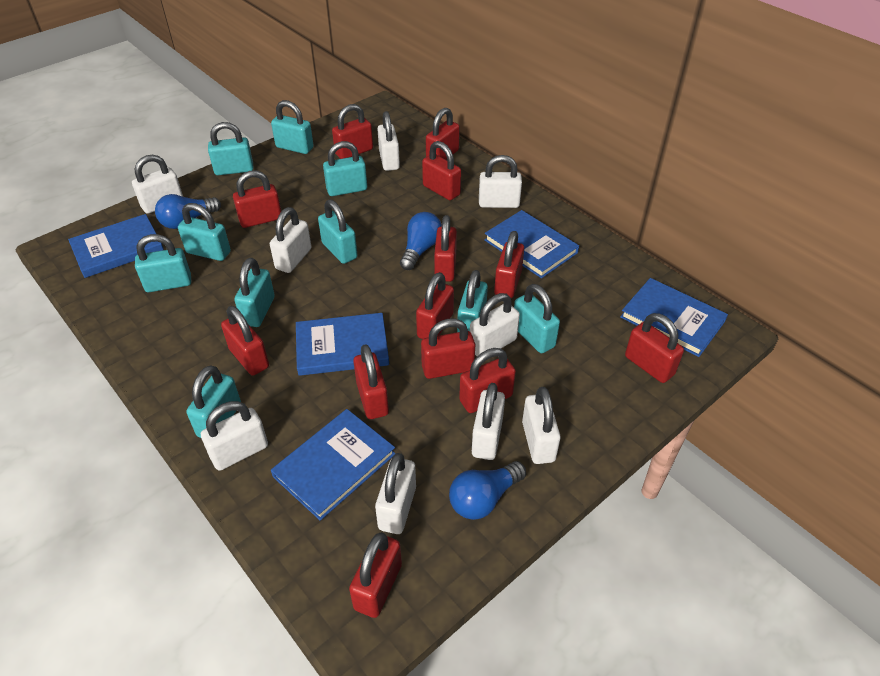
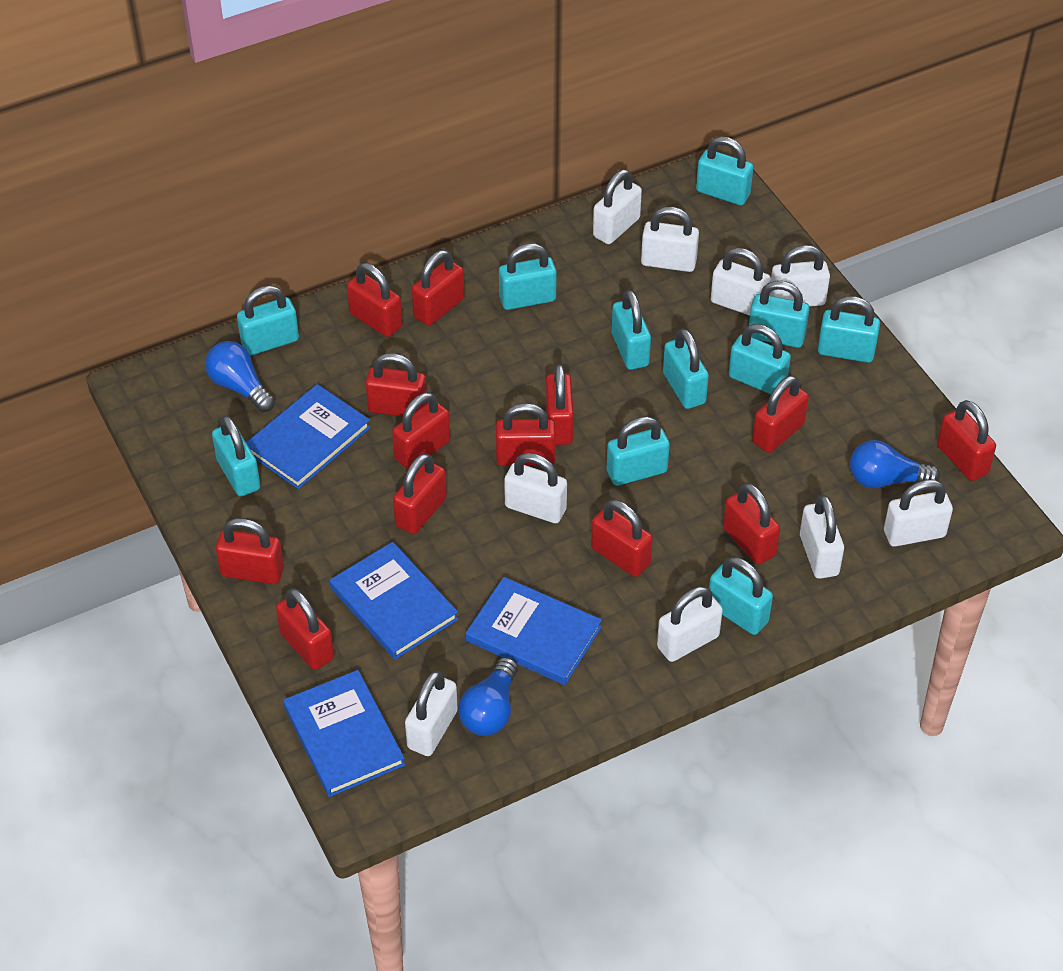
blue book: 5 -> 4
turquoise padlock: 10 -> 11

